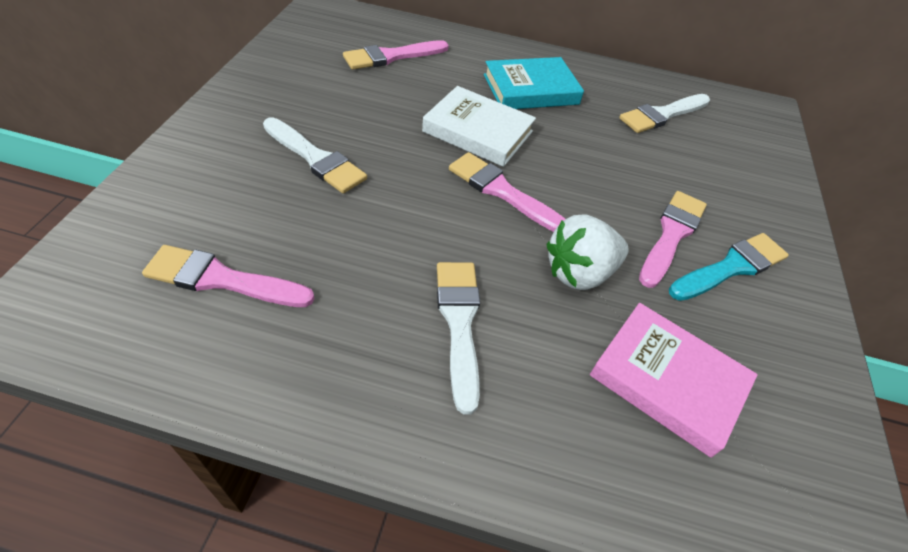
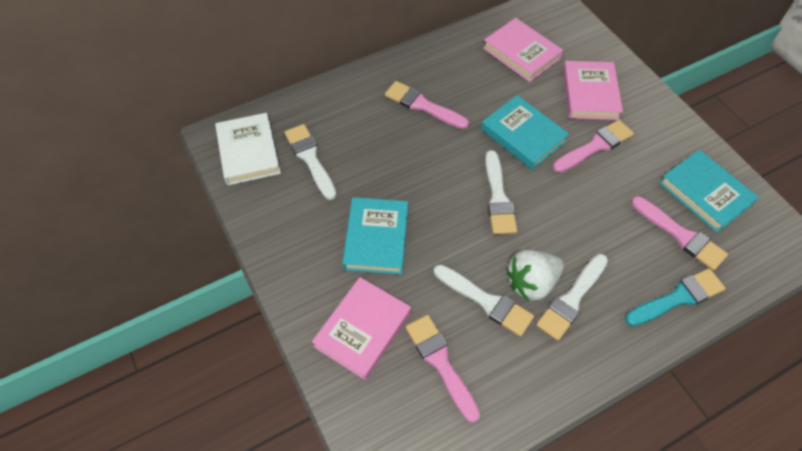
pink book: 1 -> 3
turquoise book: 1 -> 3
white brush: 3 -> 4

